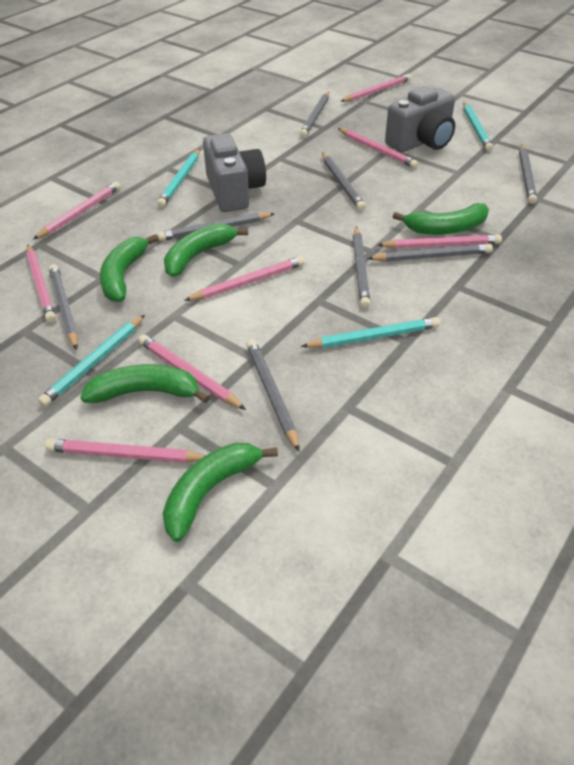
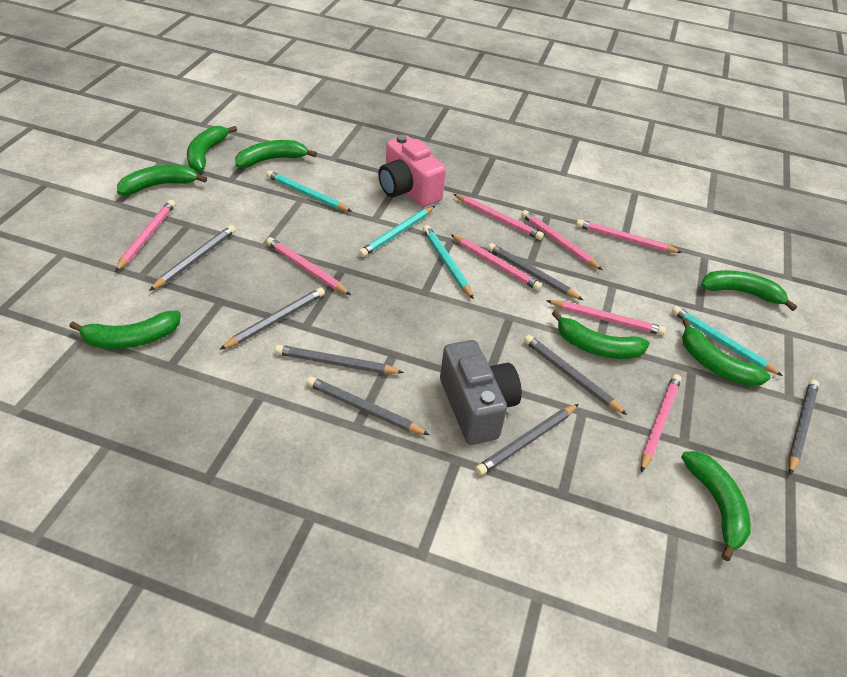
green banana: 5 -> 8
grey camera: 2 -> 1
pink camera: 0 -> 1

